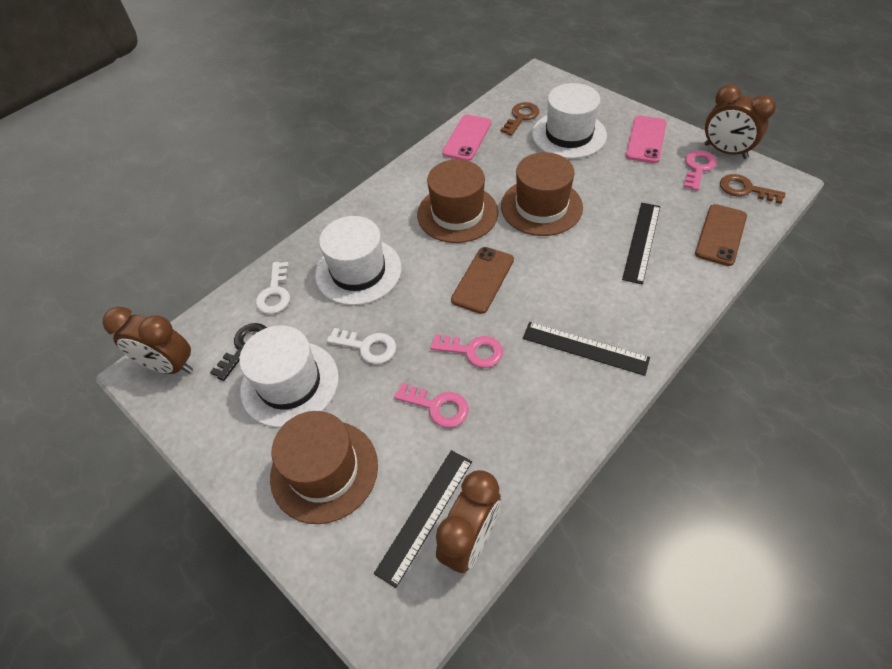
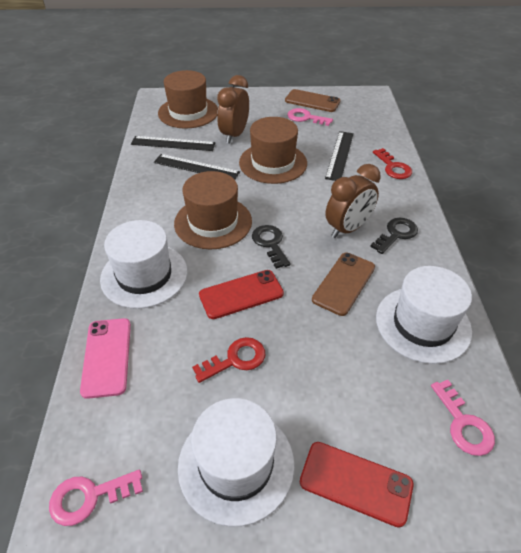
black key: 1 -> 2
brown clock: 3 -> 2
brown key: 2 -> 0
pink phone: 2 -> 1
red key: 0 -> 2
red phone: 0 -> 2
white key: 2 -> 0

